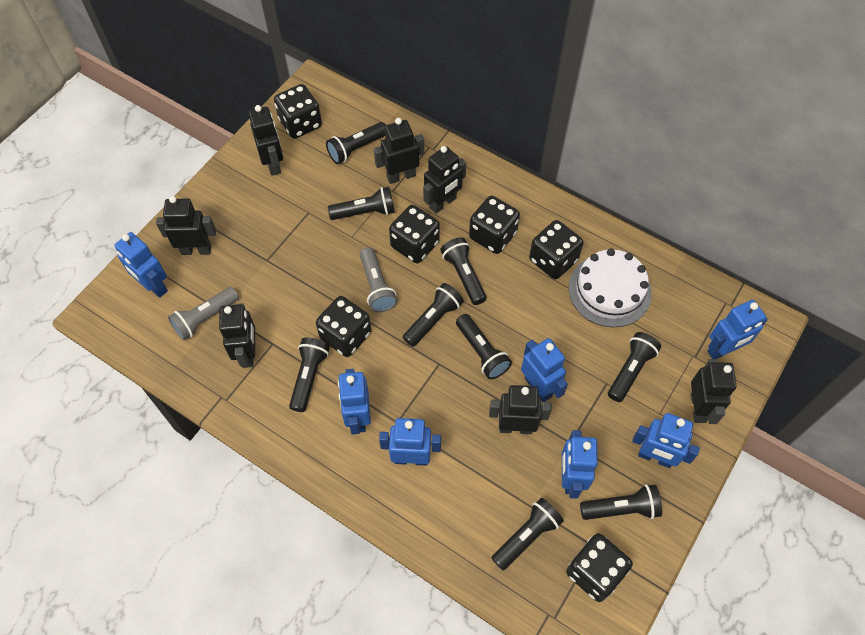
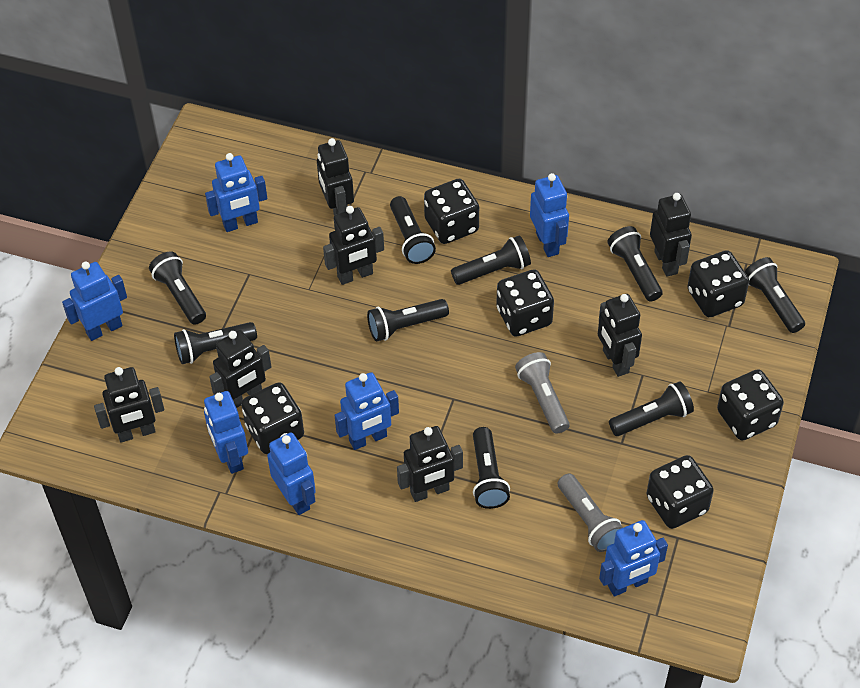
white cake: 1 -> 0

